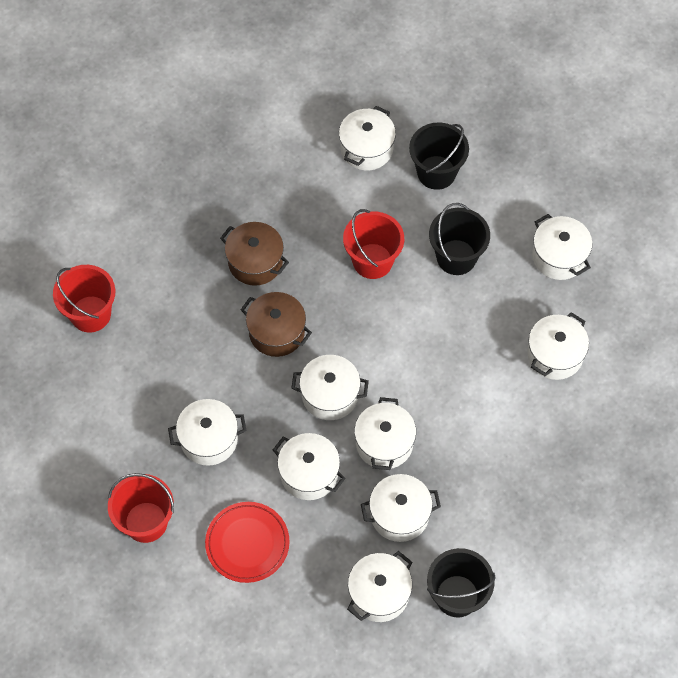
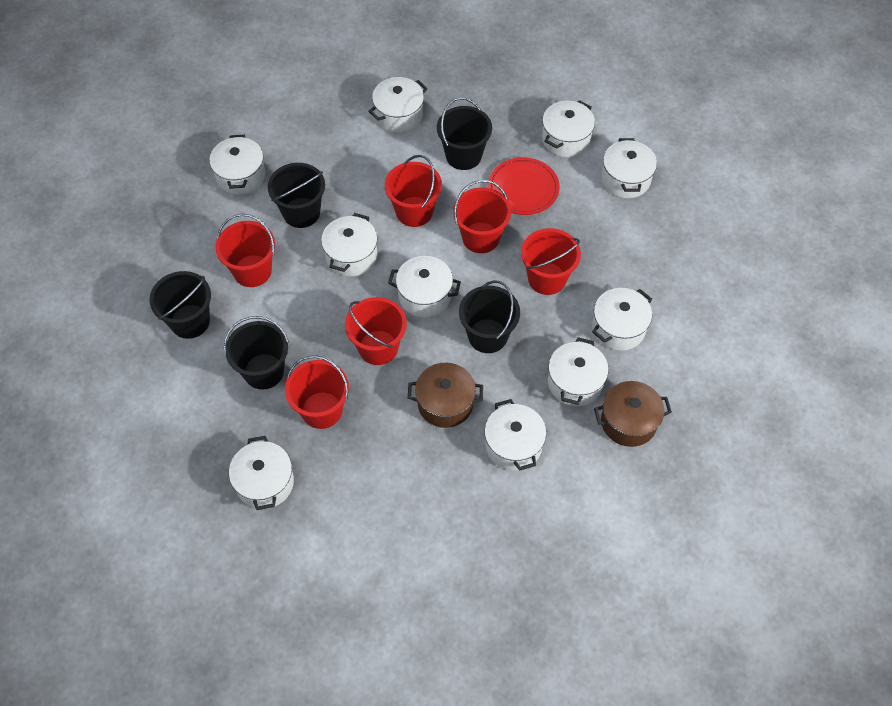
black bucket: 3 -> 5
red bucket: 3 -> 6
white pot: 9 -> 10

